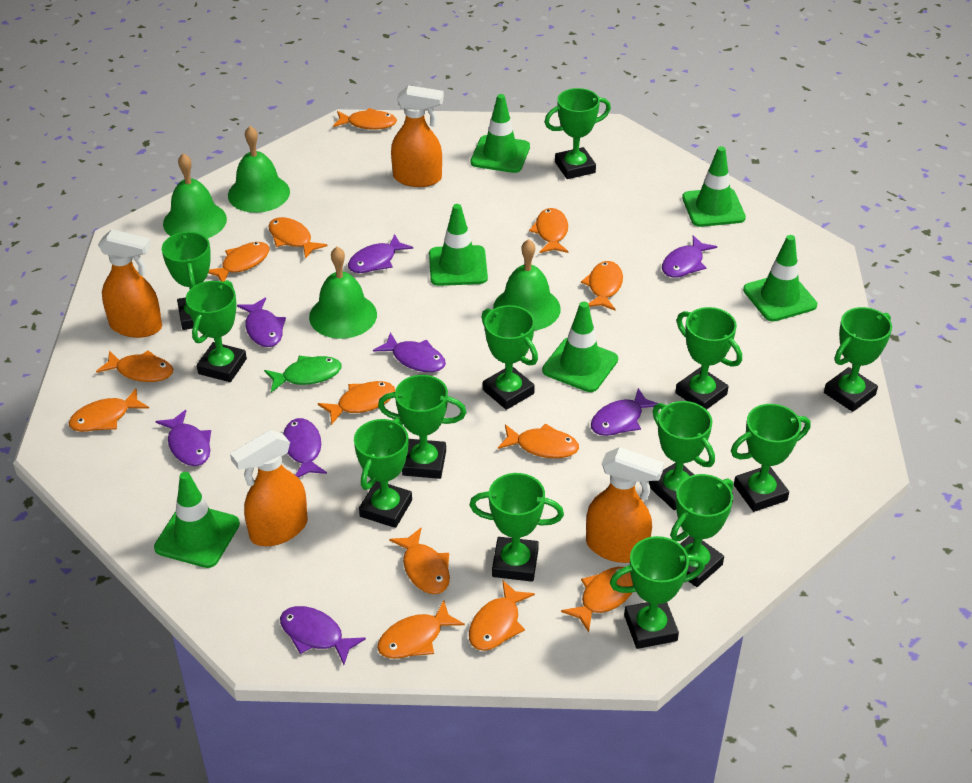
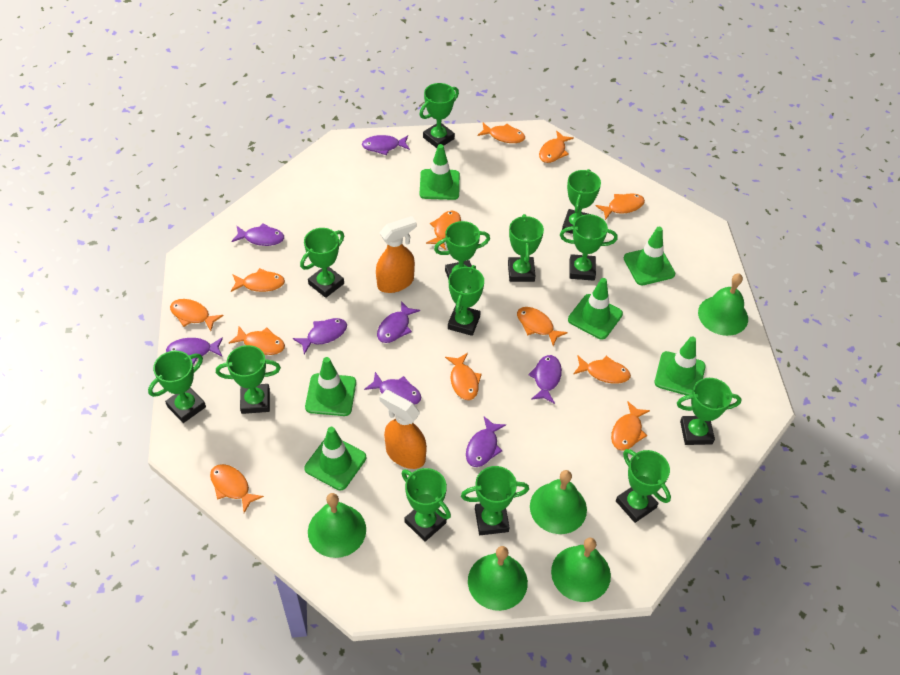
green bell: 4 -> 5
green fish: 1 -> 0
orange fish: 13 -> 12
orange spray bottle: 4 -> 2

